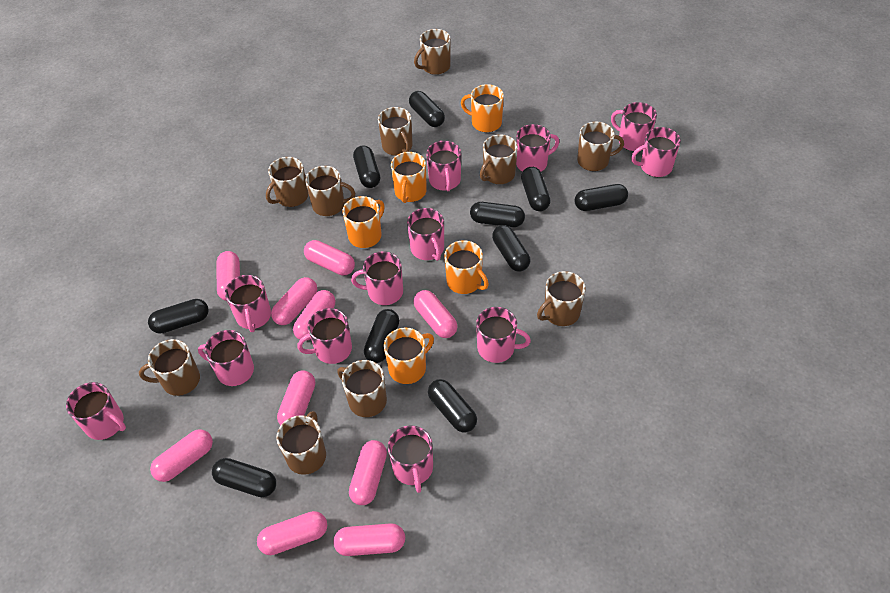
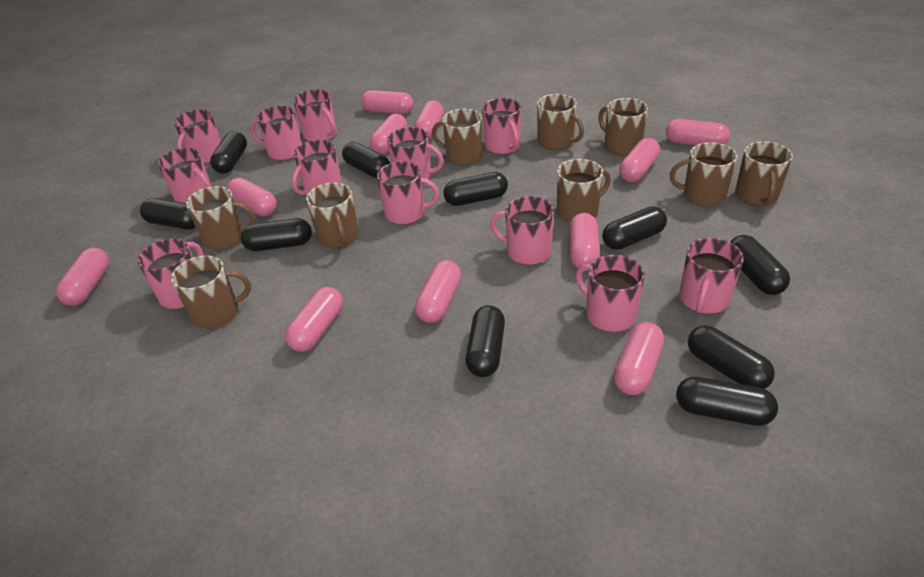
brown mug: 10 -> 9
orange mug: 5 -> 0
pink capsule: 10 -> 11

